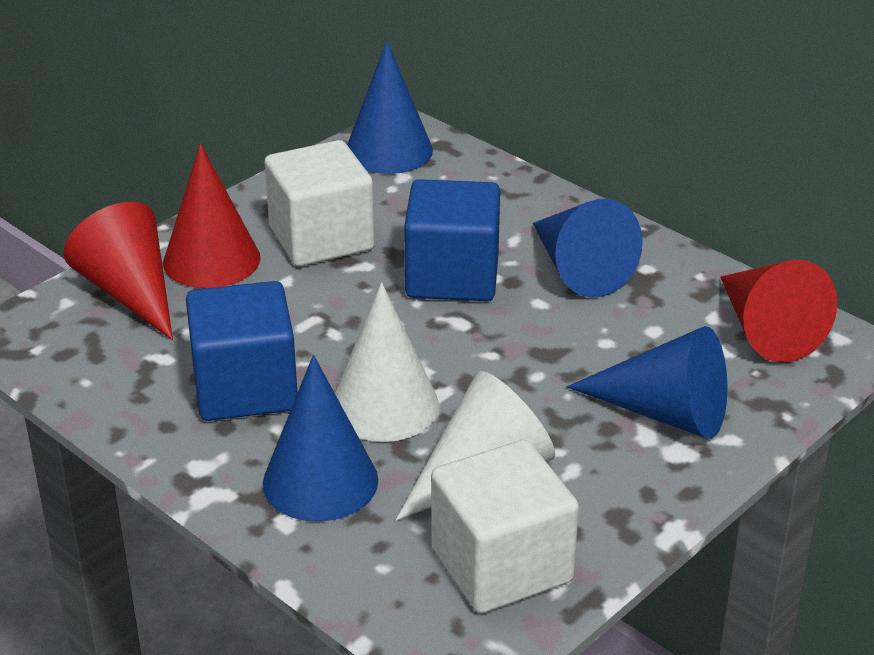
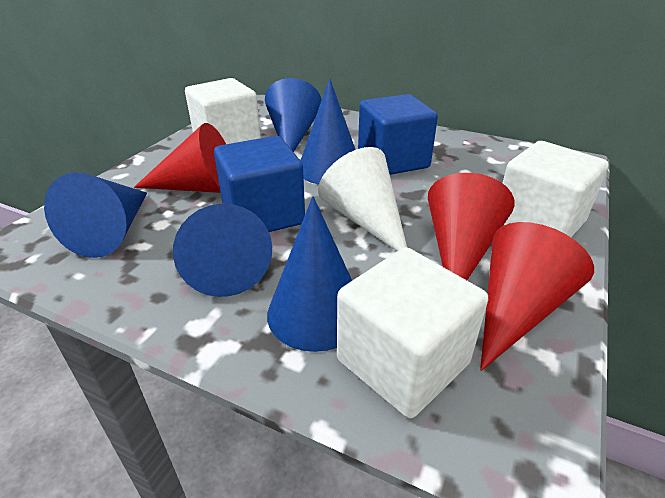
blue cone: 4 -> 5
white cone: 2 -> 1
white cube: 2 -> 3

